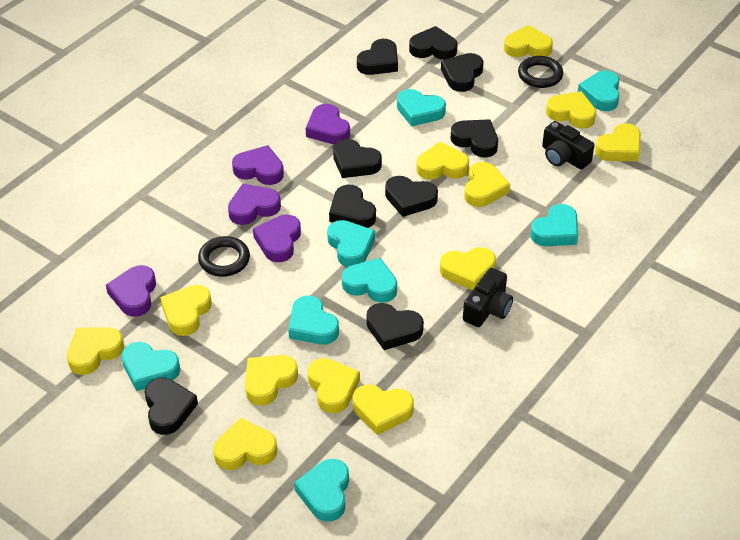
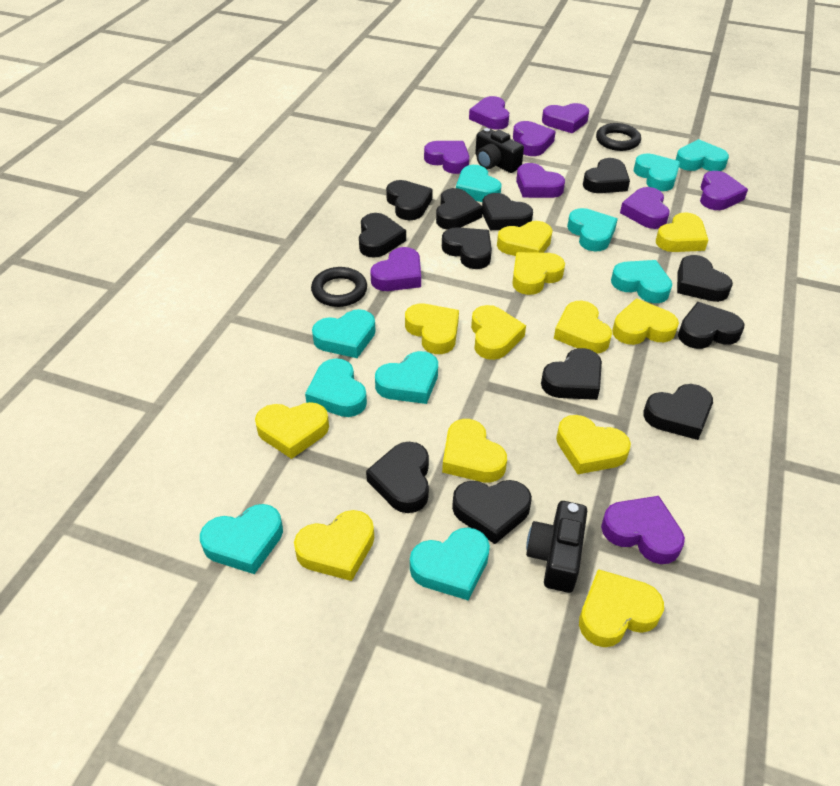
black heart: 9 -> 12
purple heart: 5 -> 9
turquoise heart: 8 -> 10

